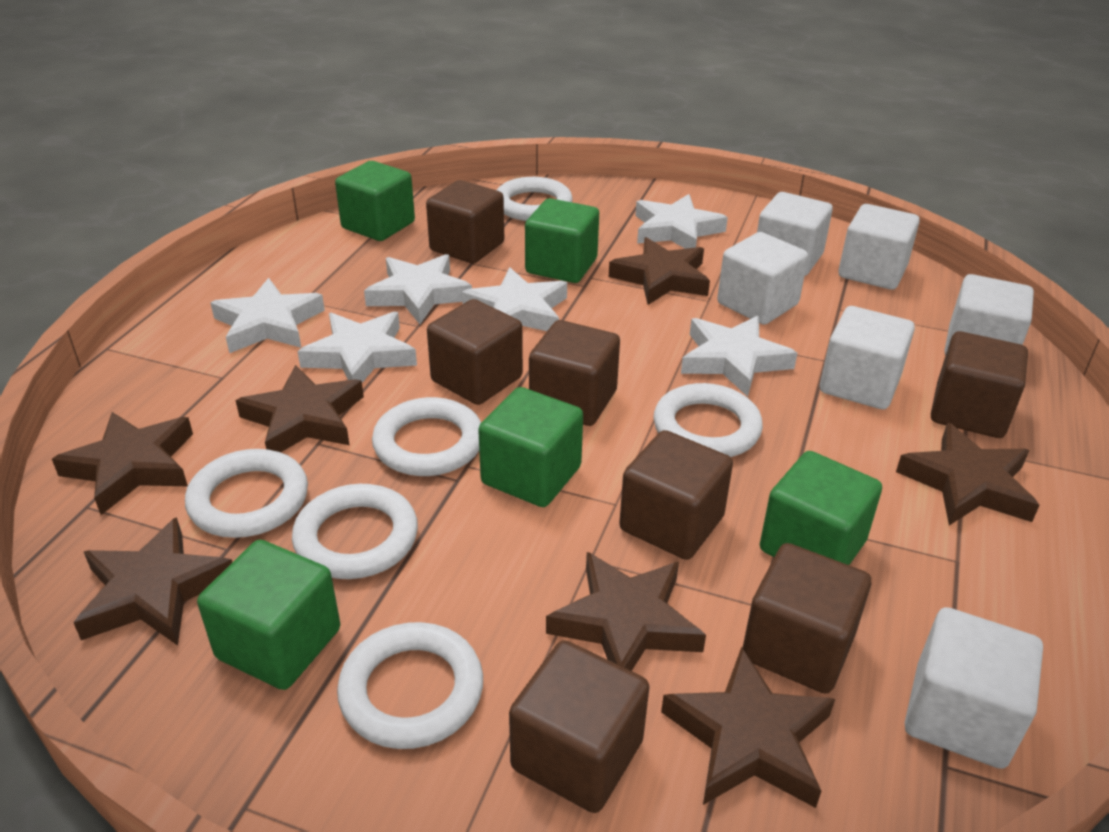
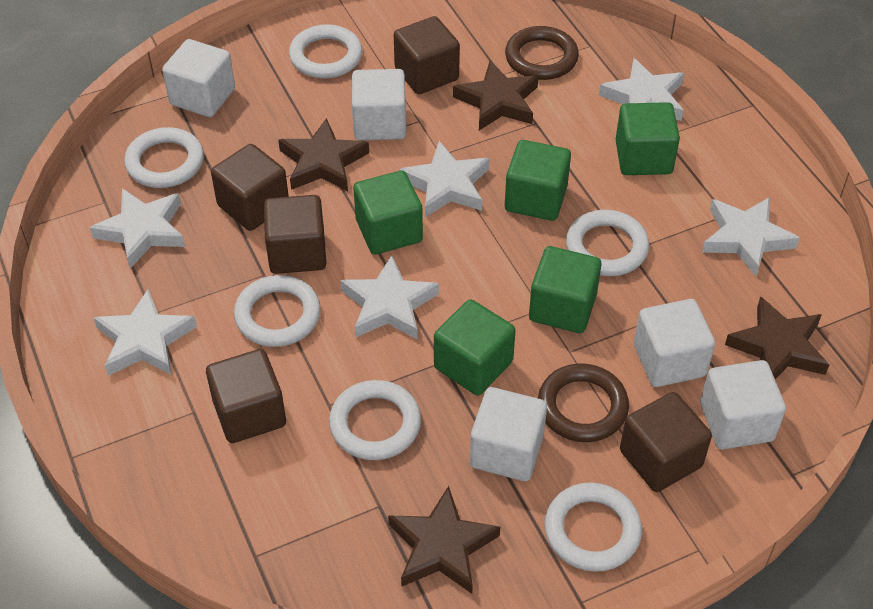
brown cube: 7 -> 5
brown ring: 0 -> 2
brown star: 7 -> 4
white cube: 6 -> 5

